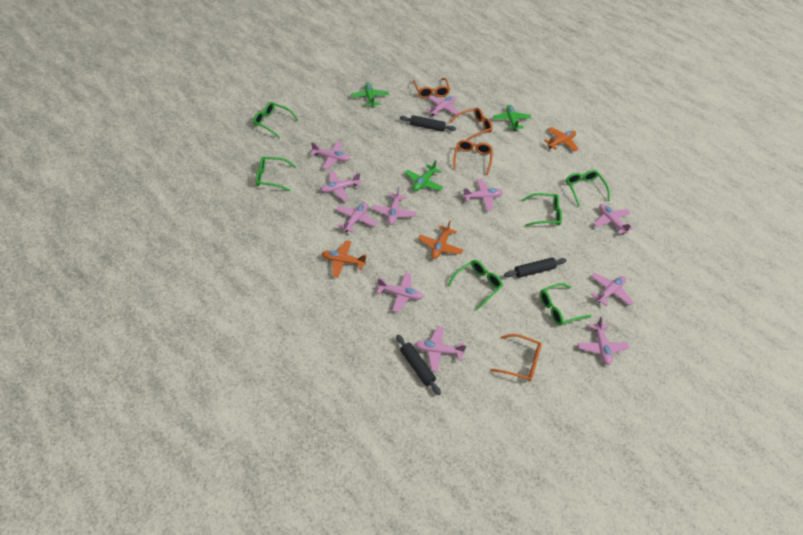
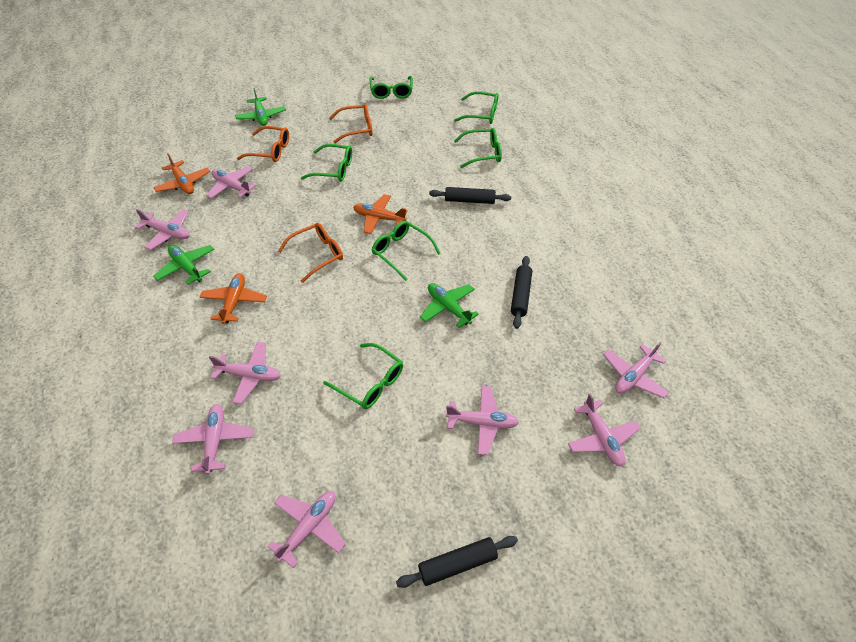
orange glasses: 4 -> 3
pink plane: 11 -> 8

